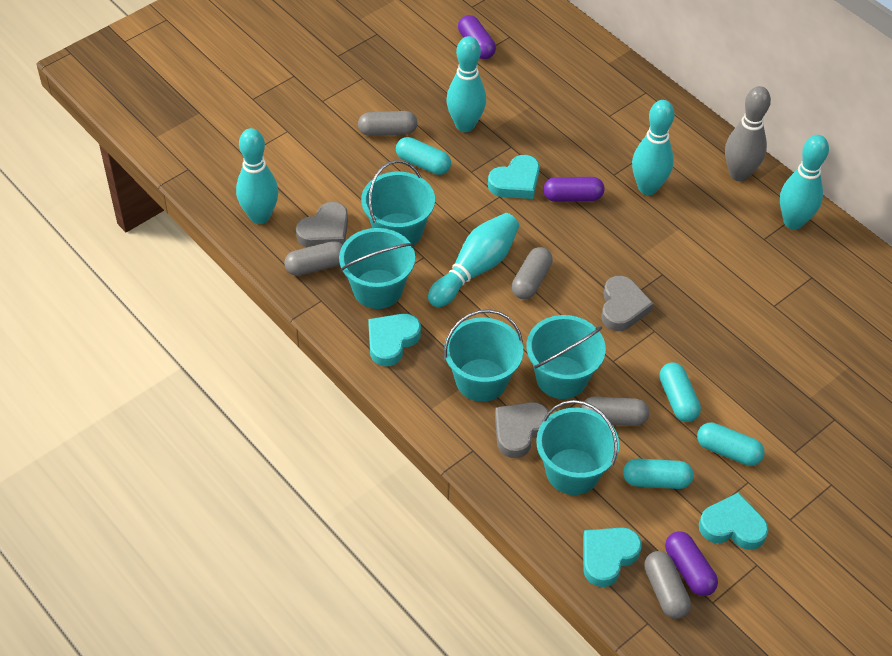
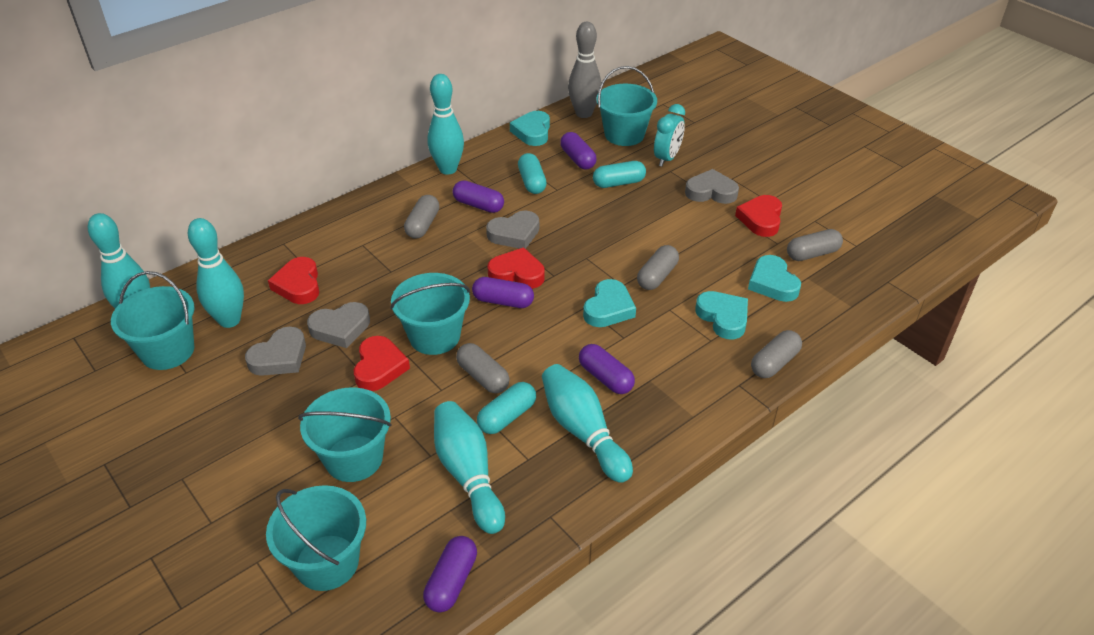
grey heart: 3 -> 4
purple capsule: 3 -> 5
red heart: 0 -> 4
turquoise capsule: 4 -> 3
turquoise clock: 0 -> 1

